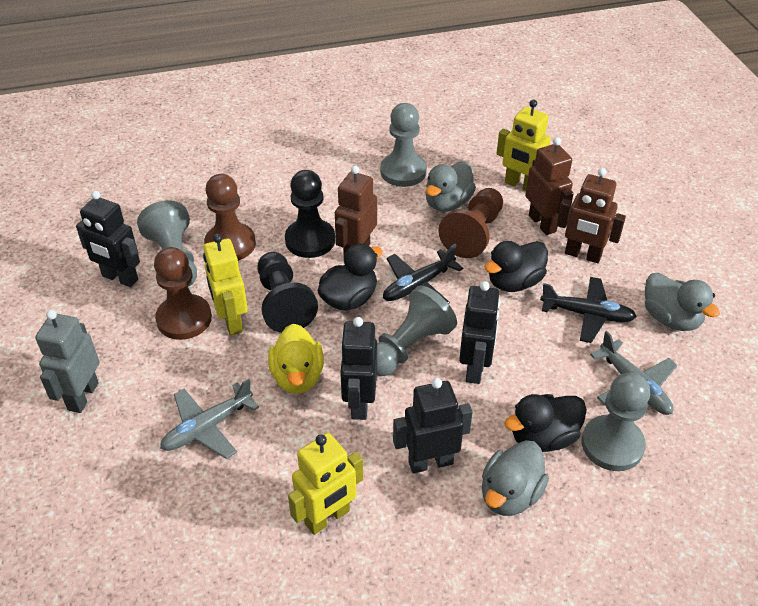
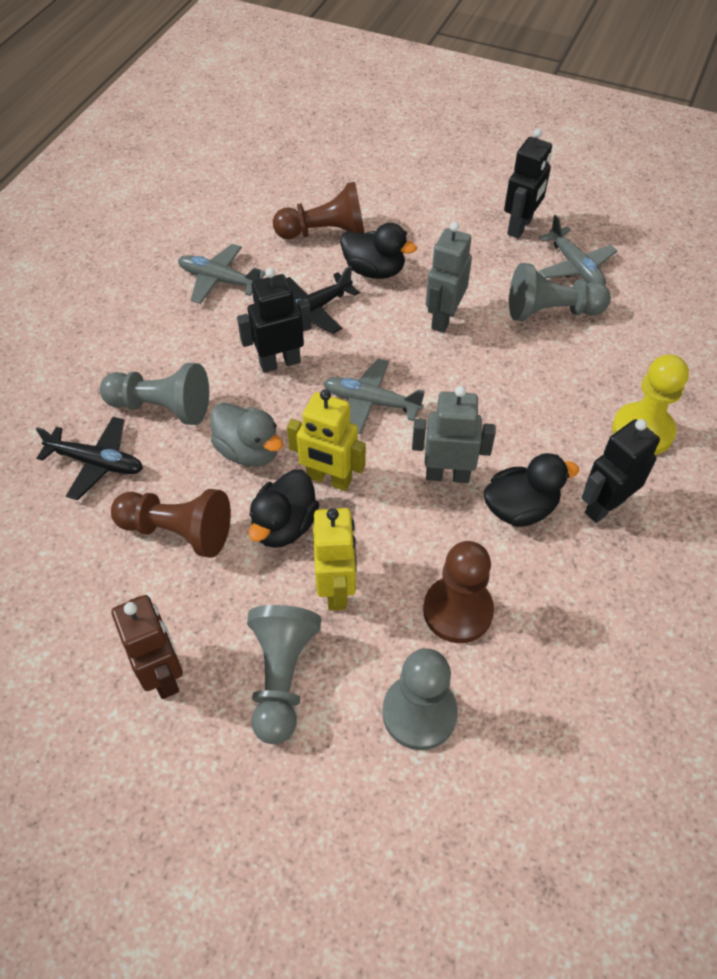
black pawn: 2 -> 0
black robot: 4 -> 3
brown robot: 3 -> 1
grey duck: 3 -> 1
grey plane: 2 -> 3
grey robot: 1 -> 2
yellow duck: 1 -> 0
yellow pawn: 0 -> 1
yellow robot: 3 -> 2

